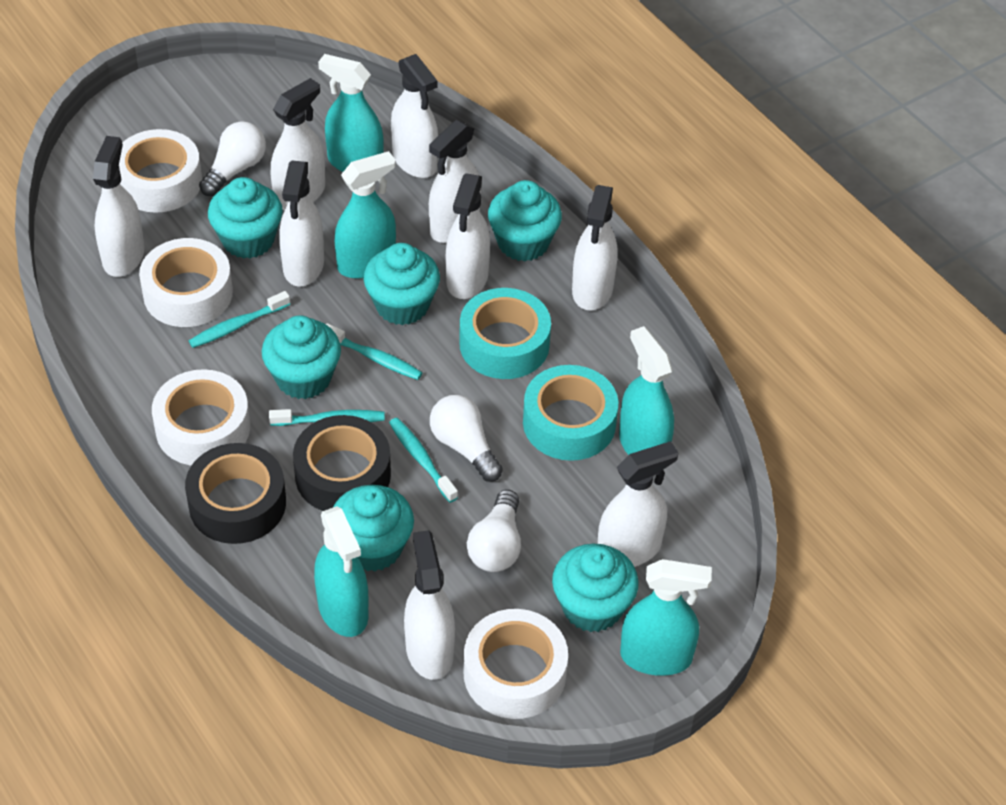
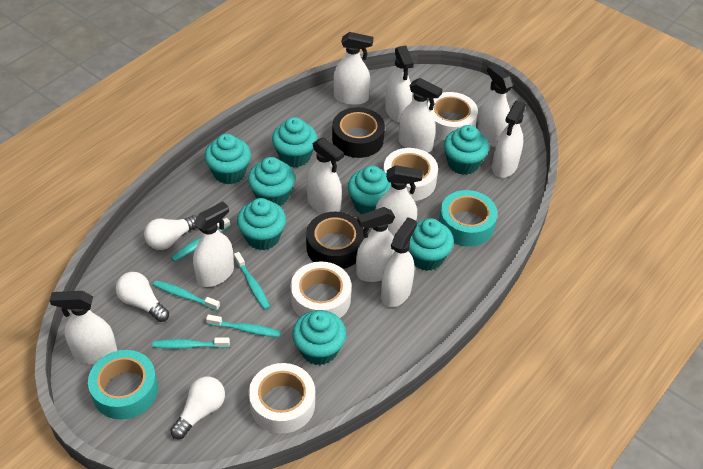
turquoise cupcake: 6 -> 8
turquoise spray bottle: 5 -> 0
turquoise toothbrush: 4 -> 5
white spray bottle: 9 -> 11

